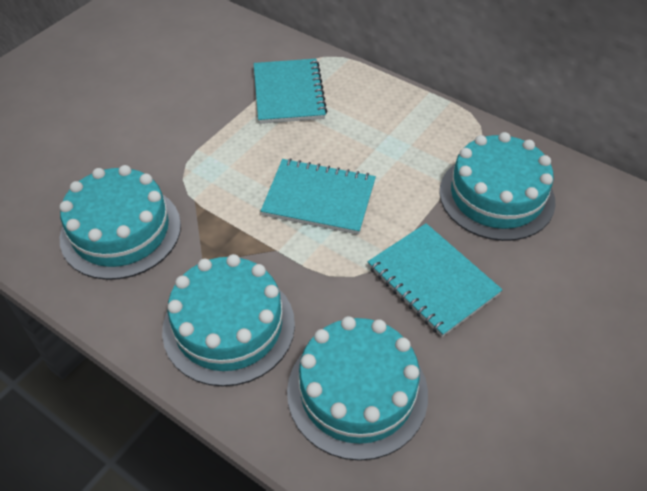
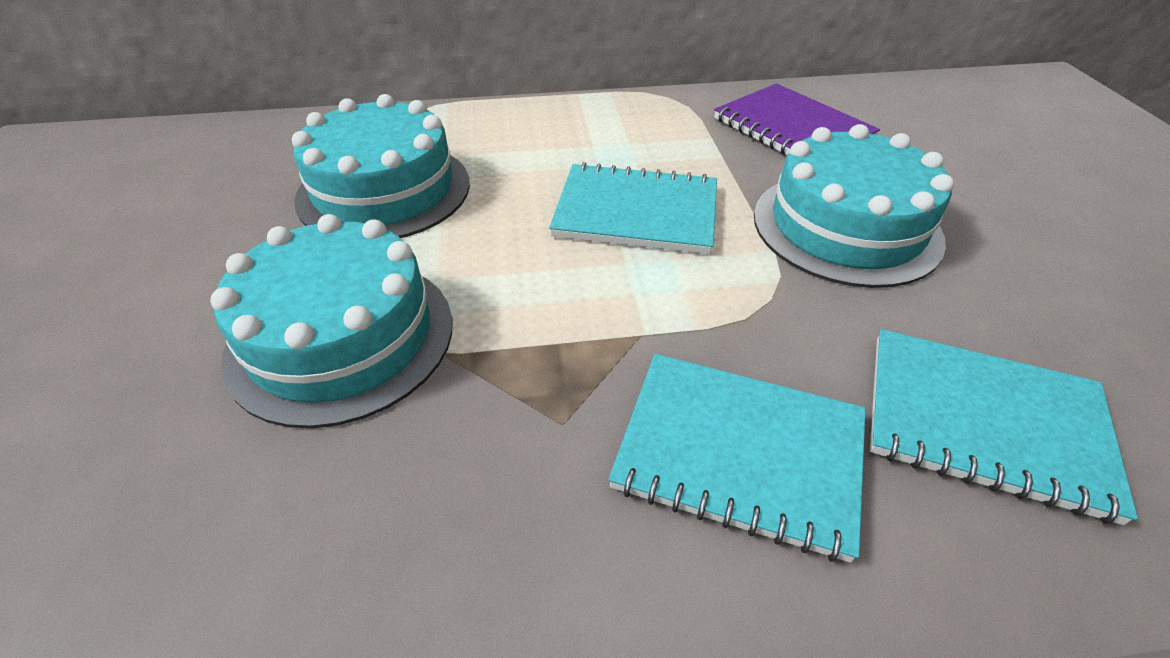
purple notebook: 0 -> 1
turquoise cake: 4 -> 3

